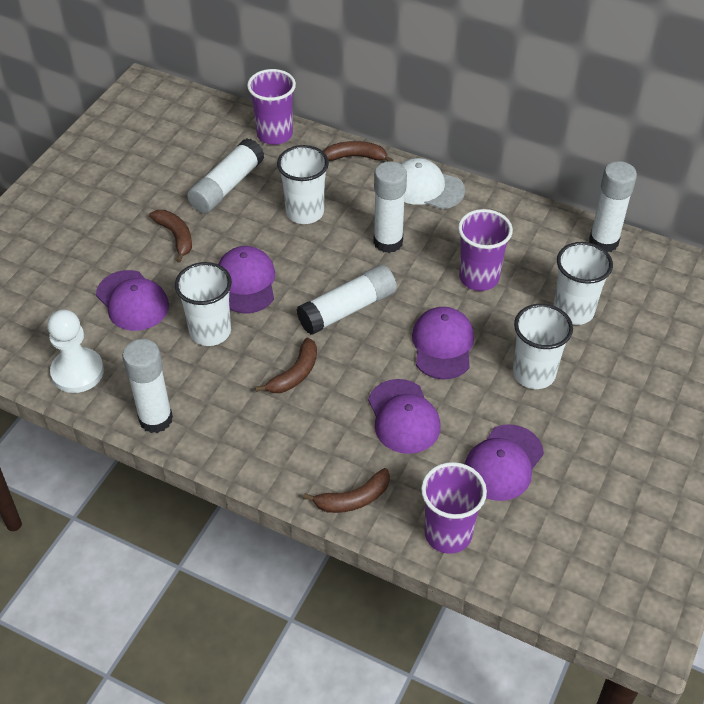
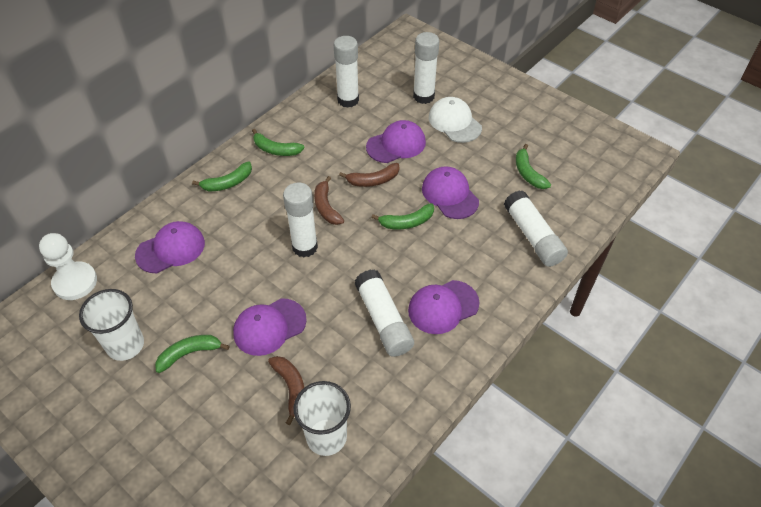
brown banana: 4 -> 3
green banana: 0 -> 5
purple cup: 3 -> 0
white cup: 4 -> 2

